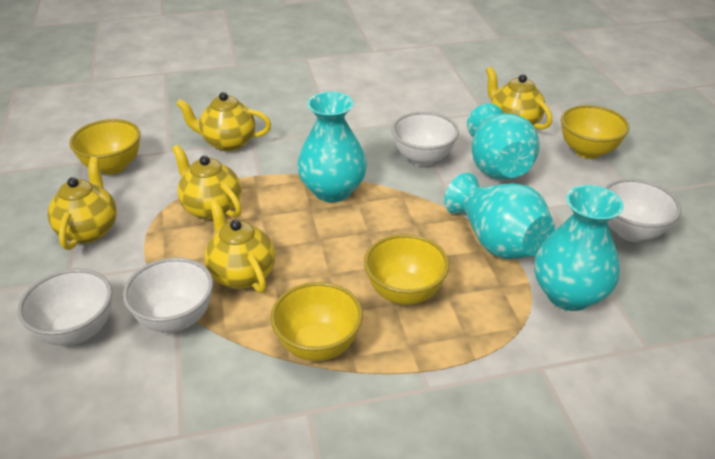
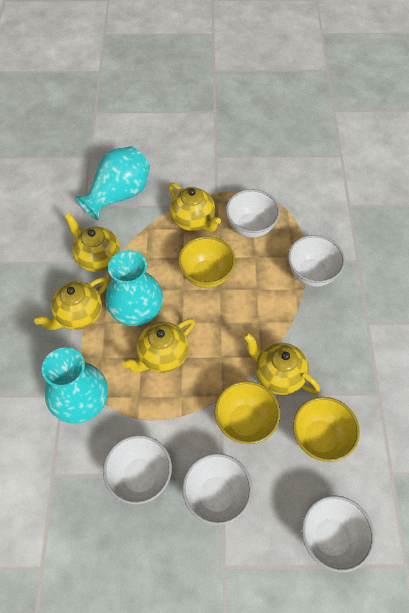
turquoise vase: 4 -> 3
white bowl: 4 -> 5
yellow bowl: 4 -> 3

